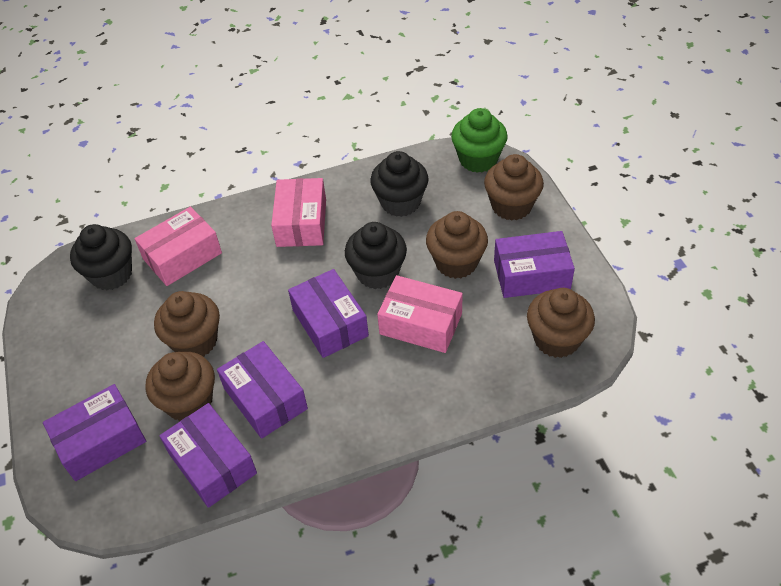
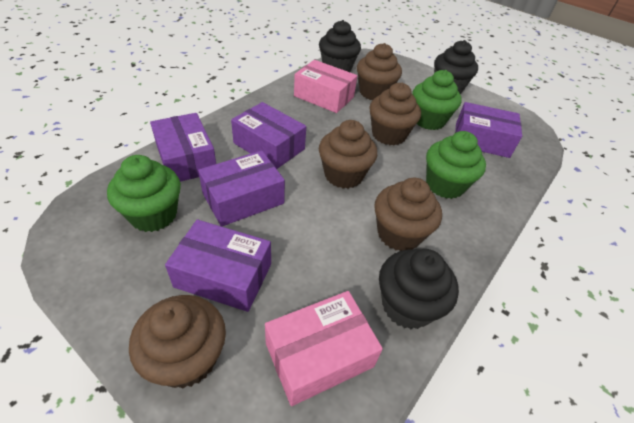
green cupcake: 1 -> 3
pink box: 3 -> 2

